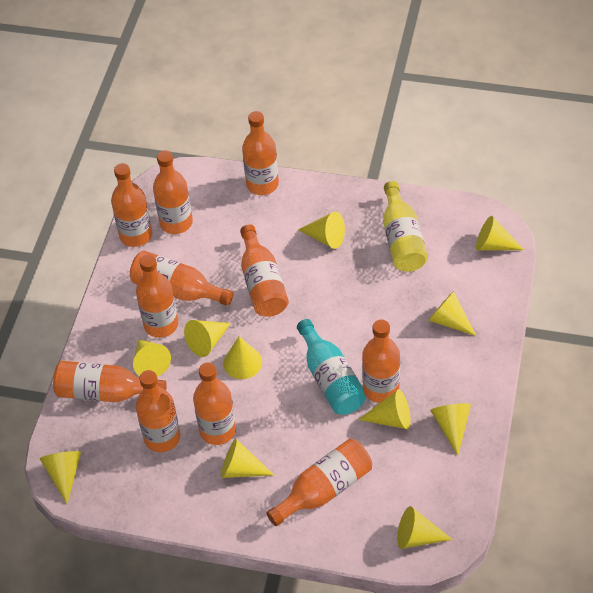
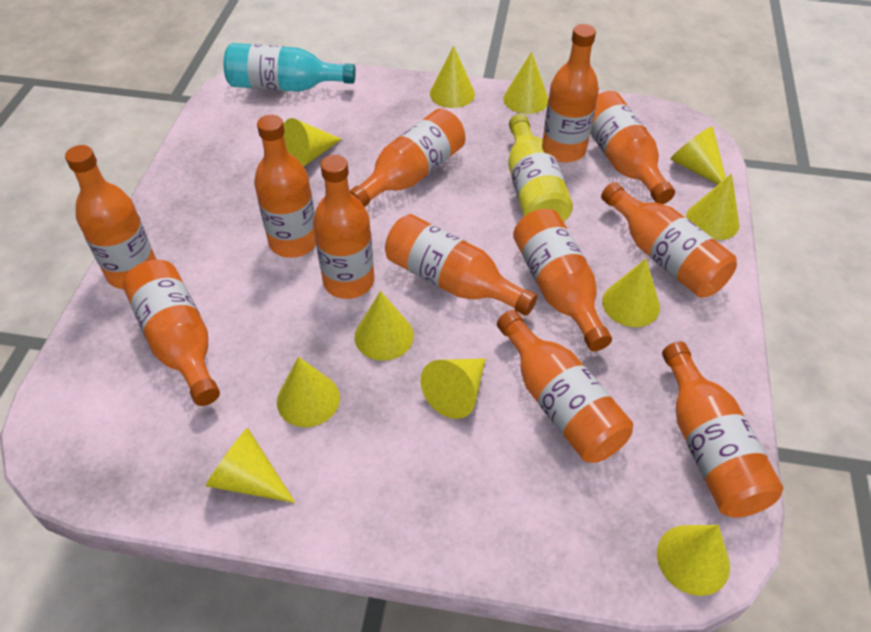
orange bottle: 11 -> 12

